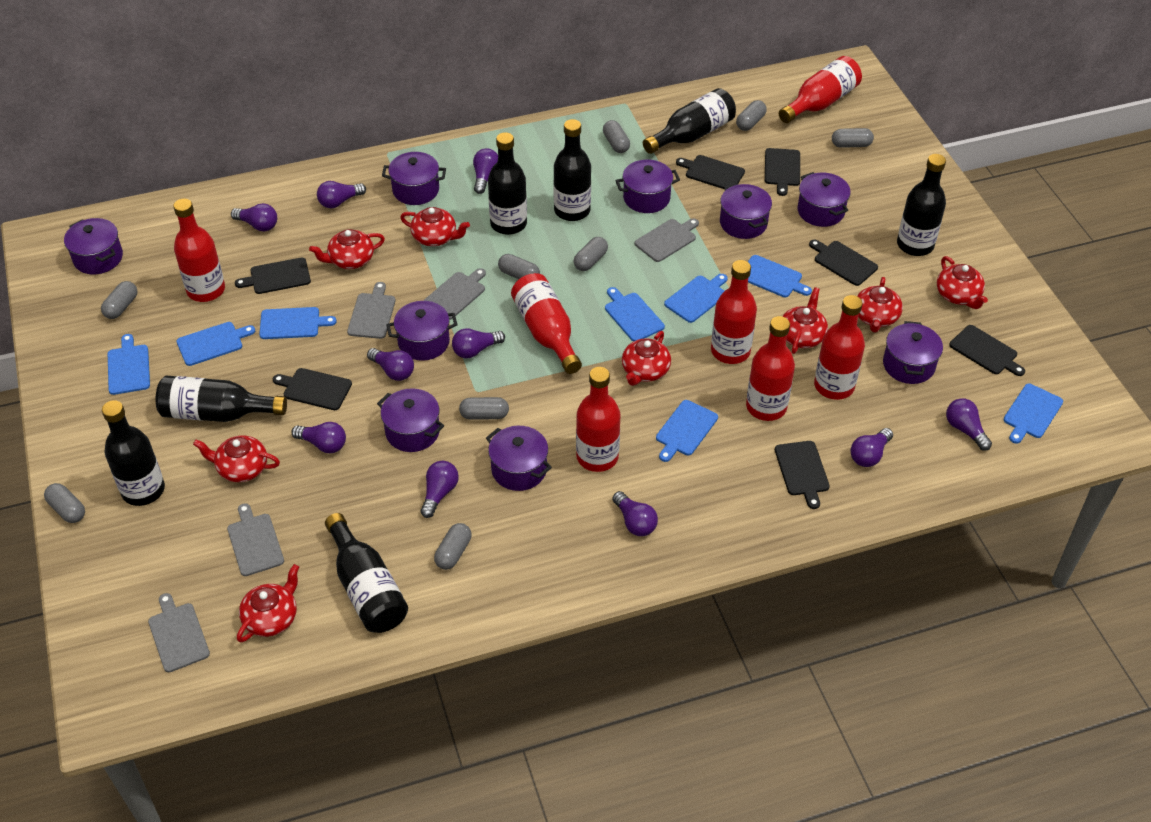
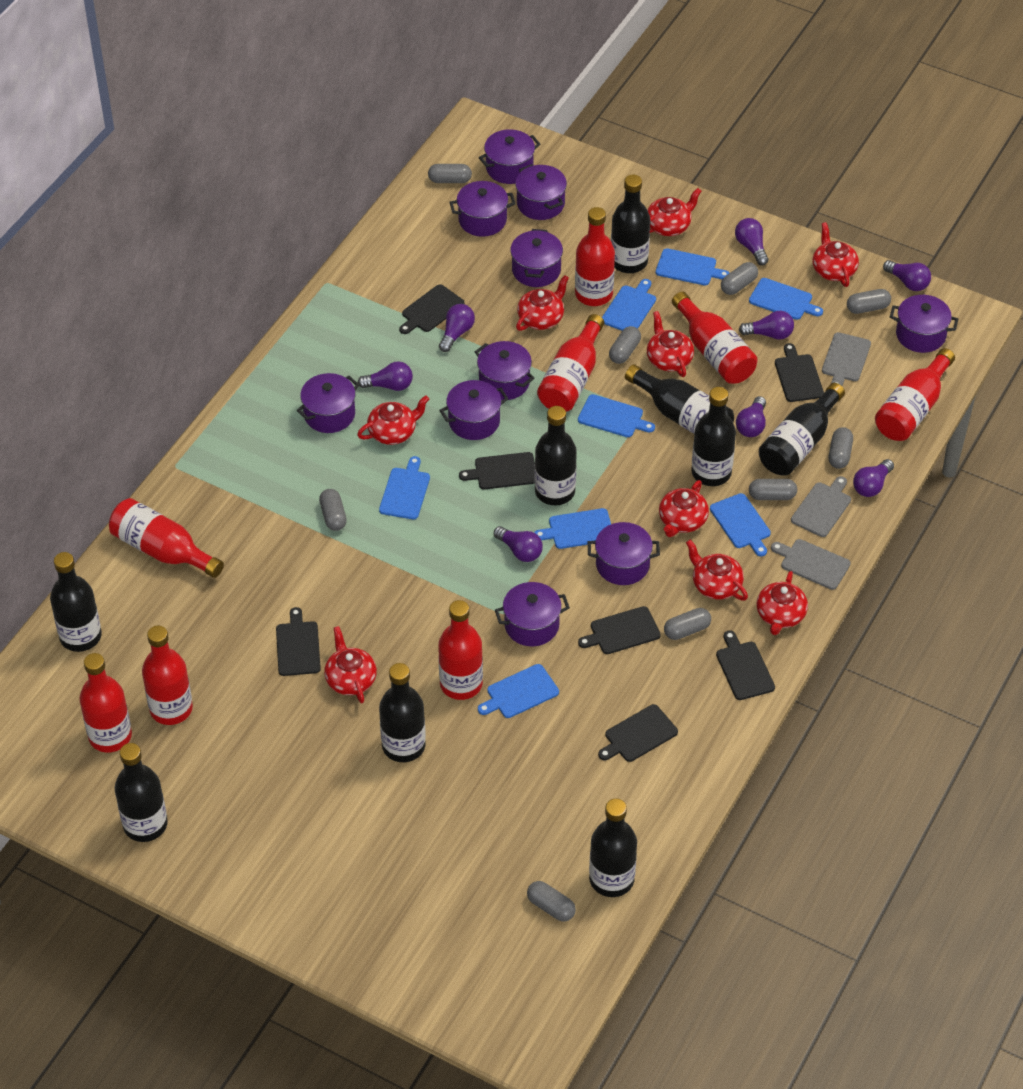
black bottle: 7 -> 9
grey cutting board: 5 -> 3
purple light bulb: 10 -> 8
purple pot: 9 -> 10
red bottle: 7 -> 8
red teapot: 8 -> 9

